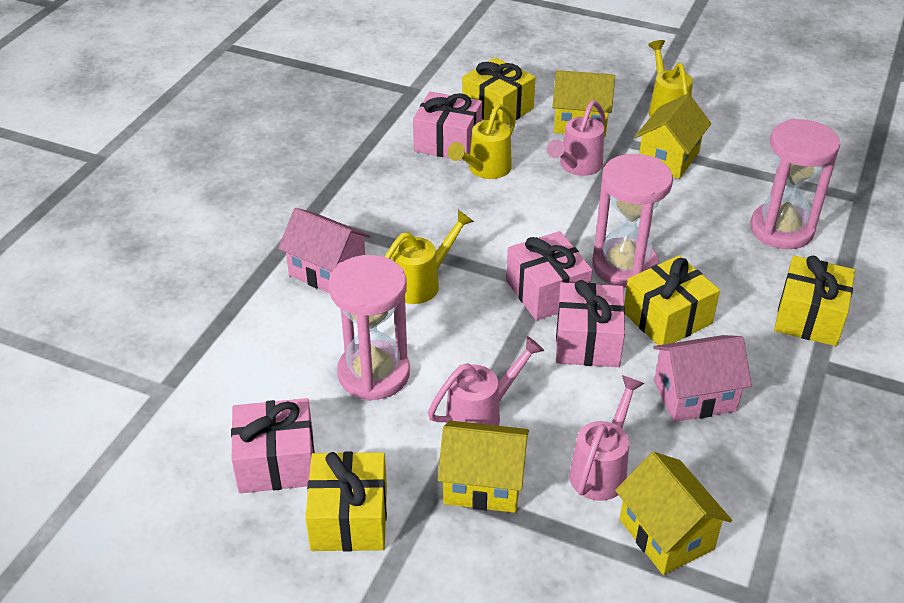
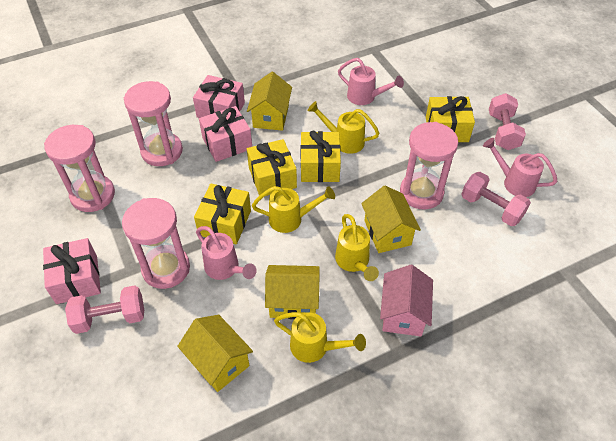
pink dumbbell: 0 -> 3
pink gift: 4 -> 3
pink hourglass: 3 -> 4
pink house: 2 -> 1
yellow watering can: 3 -> 4

